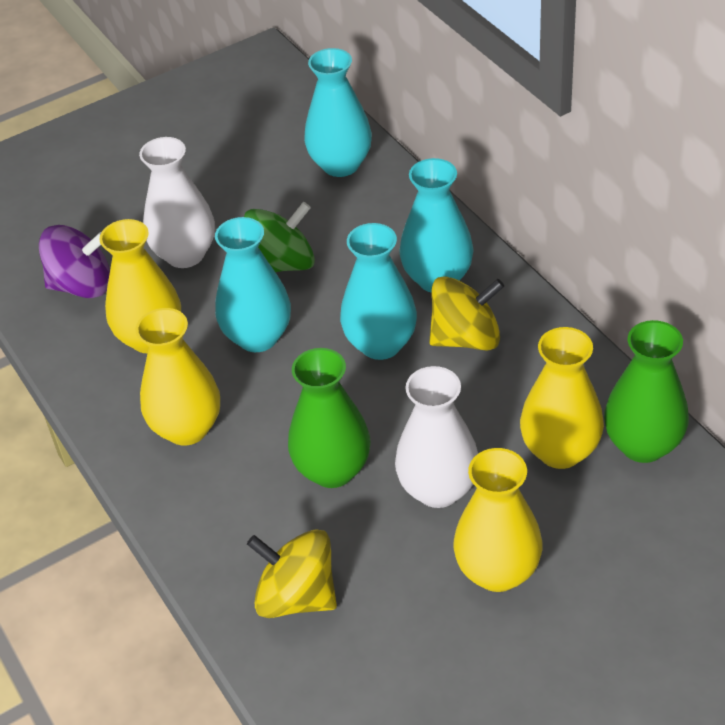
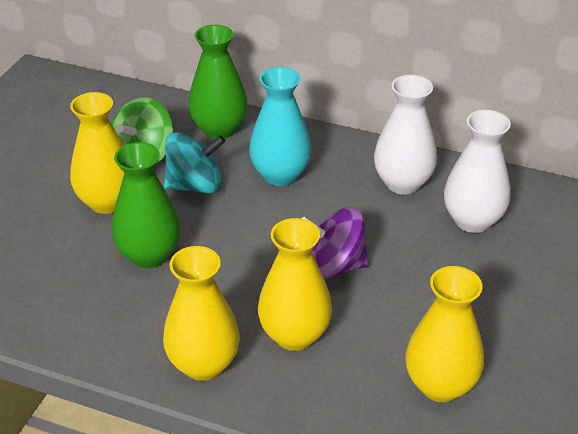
turquoise spinning top: 0 -> 1
turquoise vase: 4 -> 1
yellow spinning top: 2 -> 0

